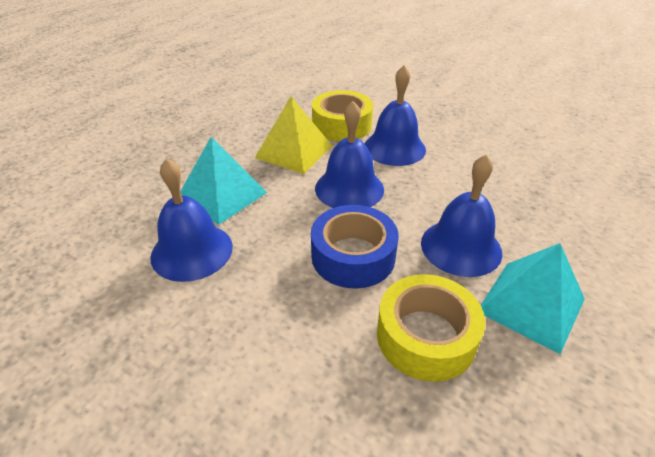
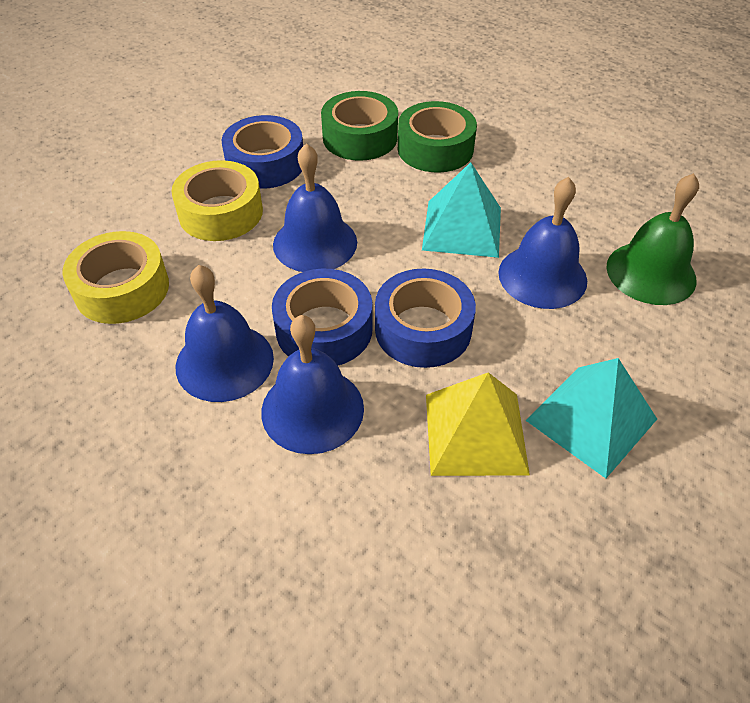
blue tape: 1 -> 3
green bell: 0 -> 1
green tape: 0 -> 2

